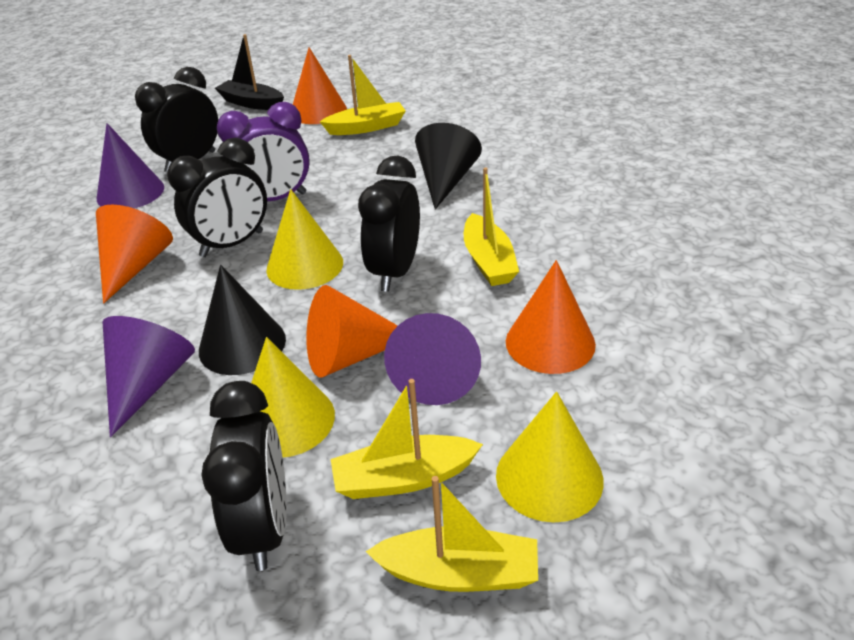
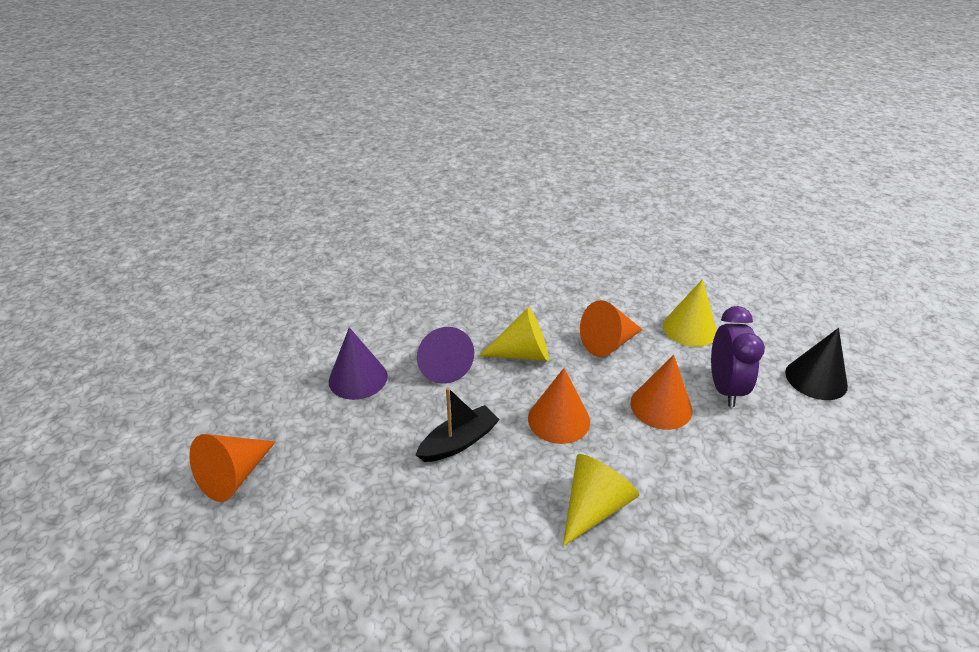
black clock: 4 -> 0
black cone: 2 -> 1
purple cone: 3 -> 2
yellow boat: 4 -> 0

